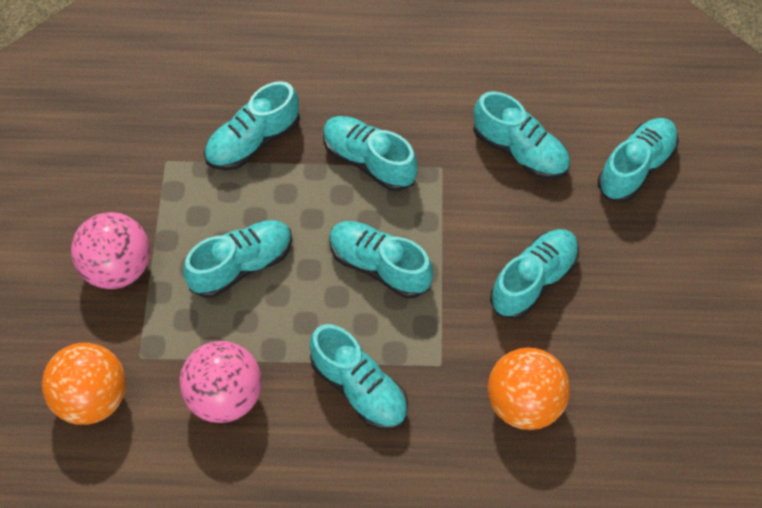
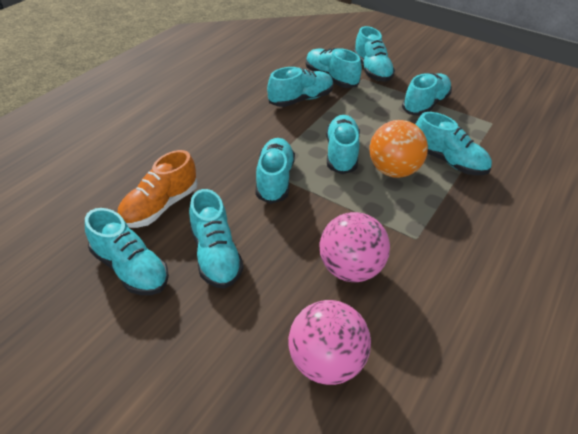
orange ball: 2 -> 1
orange shoe: 0 -> 1
turquoise shoe: 8 -> 9

